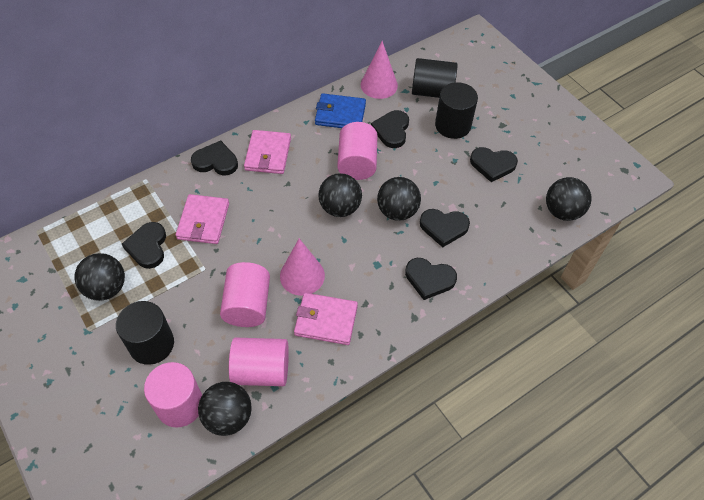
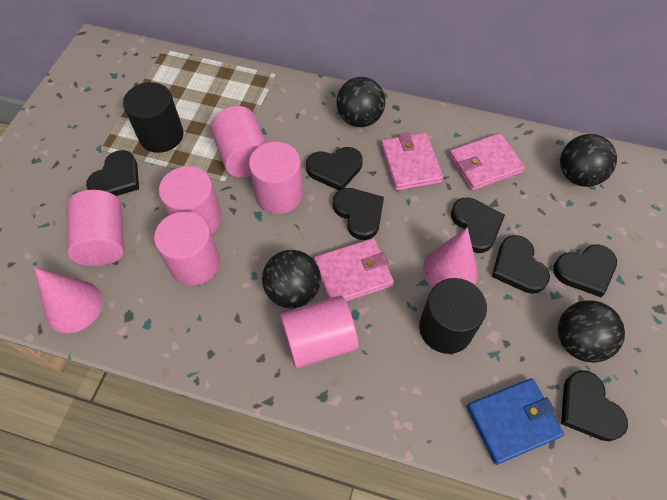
black ball: 5 -> 4
black cylinder: 3 -> 2
black heart: 6 -> 7
pink cylinder: 4 -> 6

